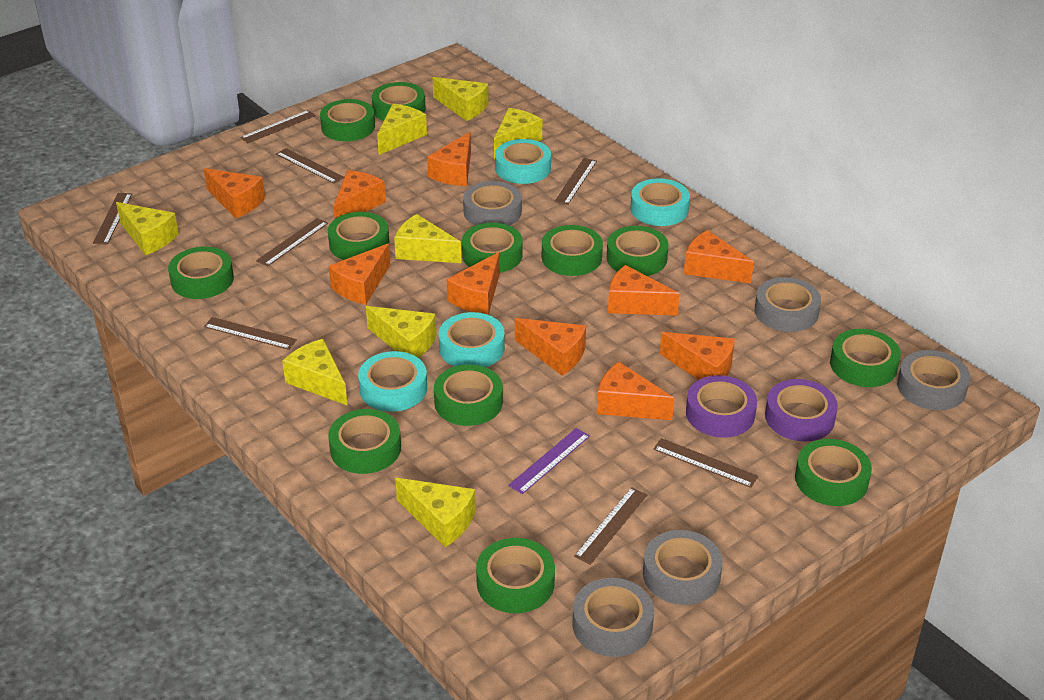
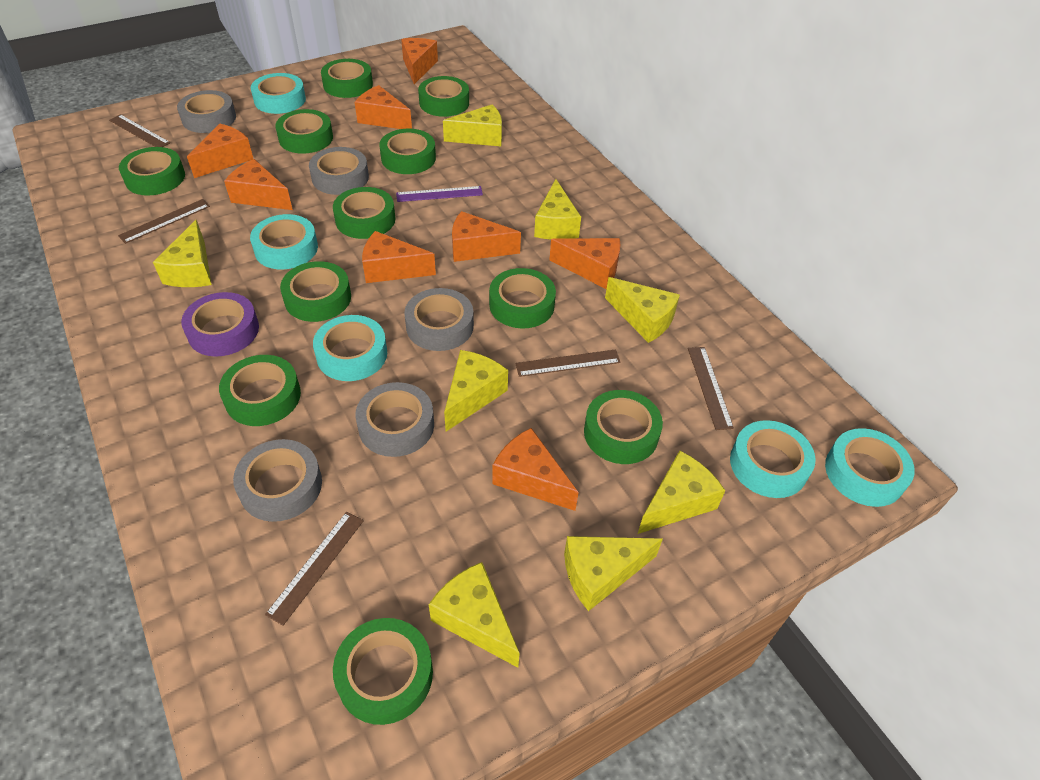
brown ruler: 8 -> 5
green tape: 12 -> 11
orange cheese: 10 -> 8
purple tape: 2 -> 1
turquoise tape: 4 -> 5

